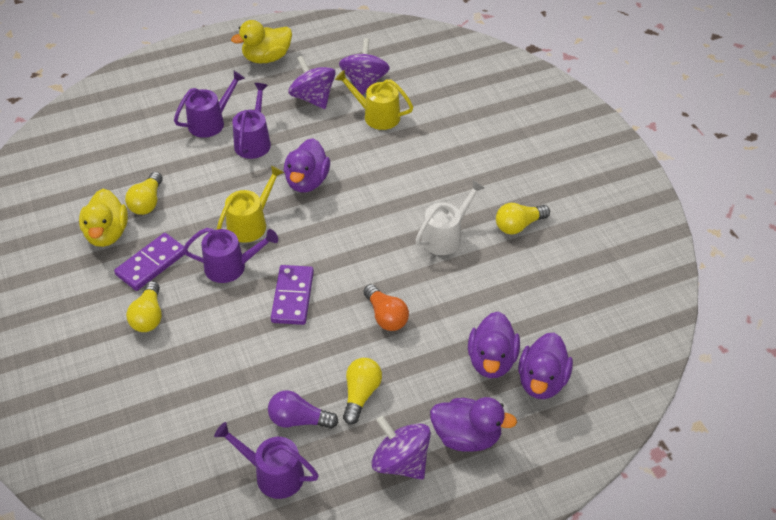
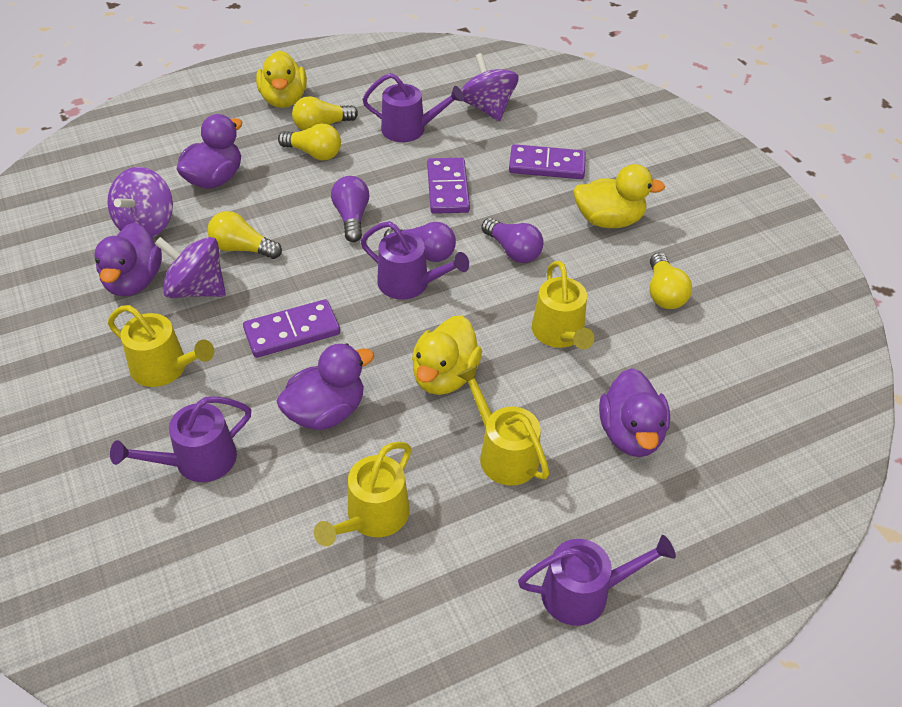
orange light bulb: 1 -> 0
purple domino: 2 -> 3
purple light bulb: 1 -> 3
white watering can: 1 -> 0
yellow duck: 2 -> 3
yellow watering can: 2 -> 4

